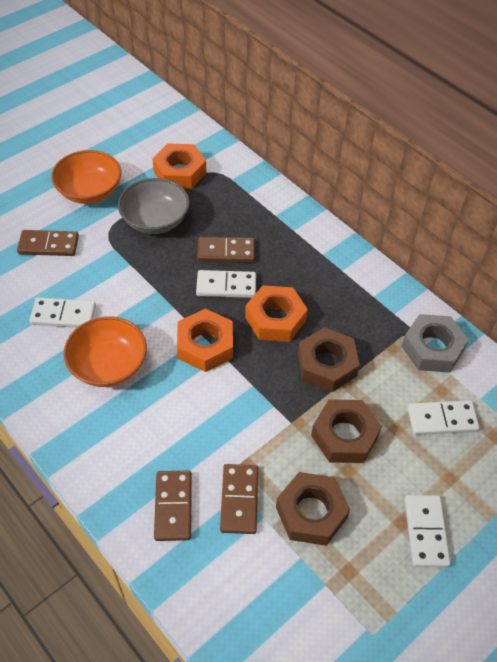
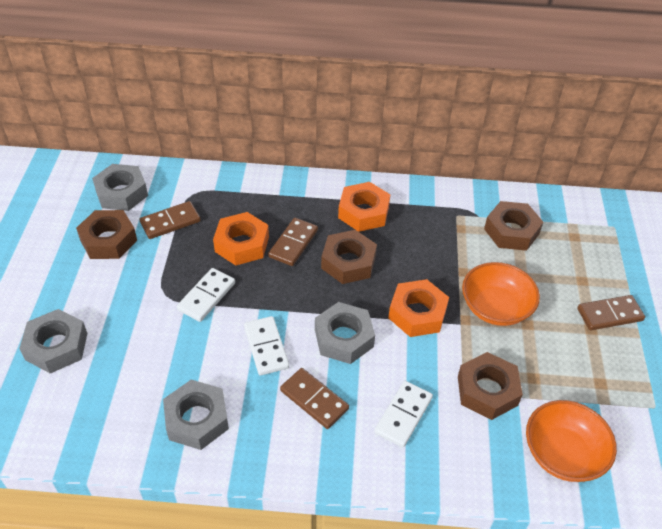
brown nut: 3 -> 4
grey bowl: 1 -> 0
grey nut: 1 -> 4
white domino: 4 -> 3

